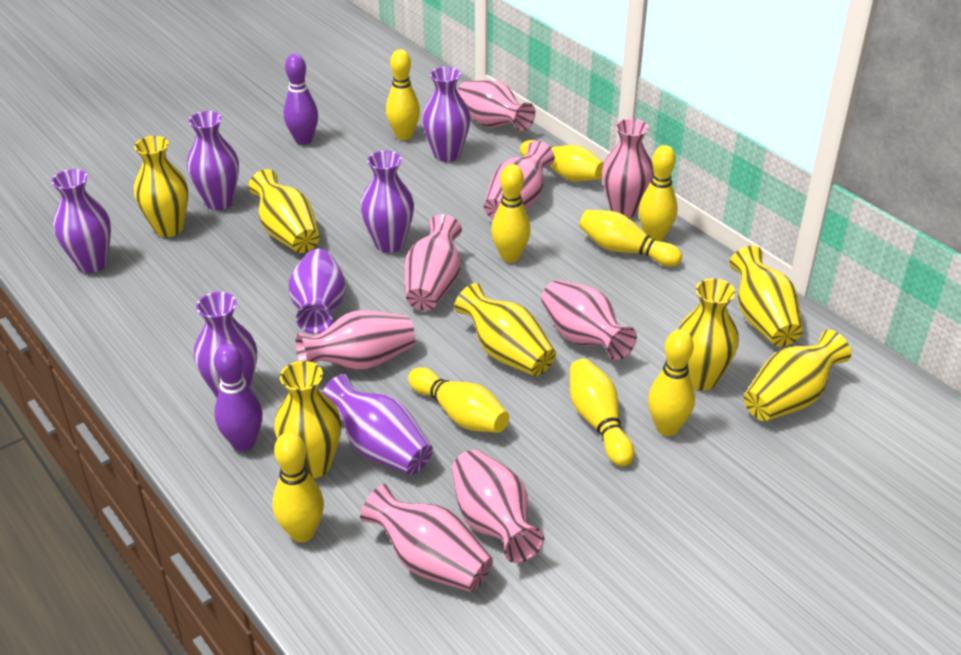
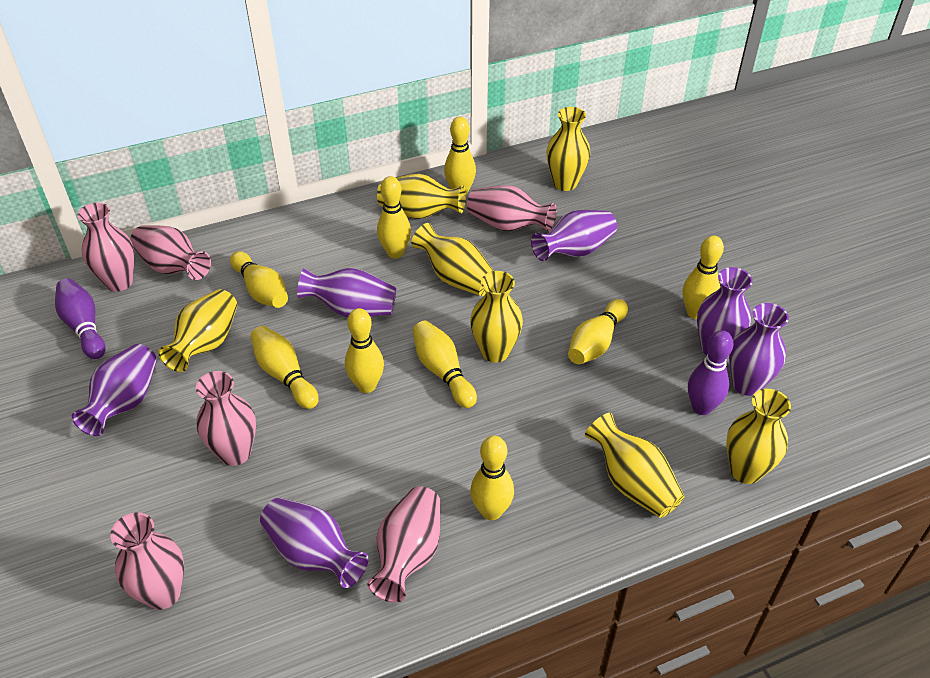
pink vase: 8 -> 6
purple vase: 7 -> 6

